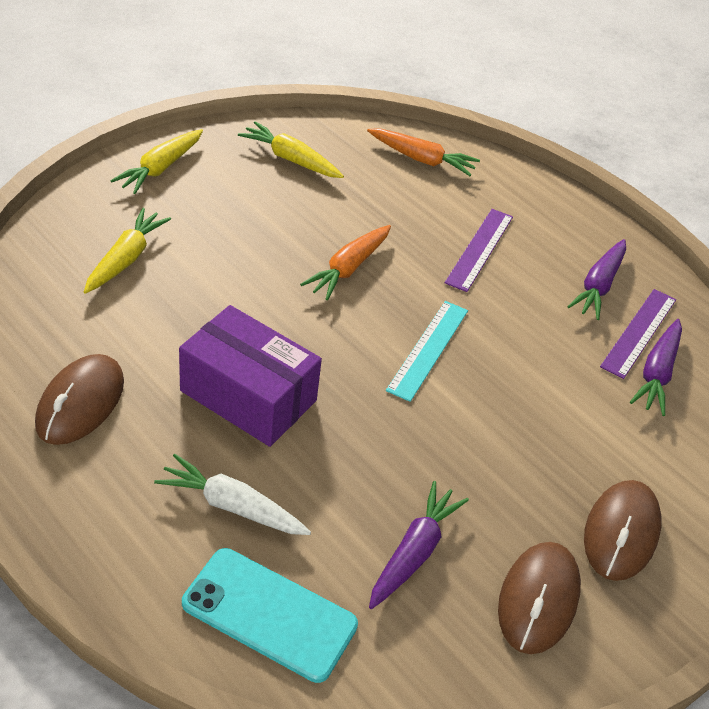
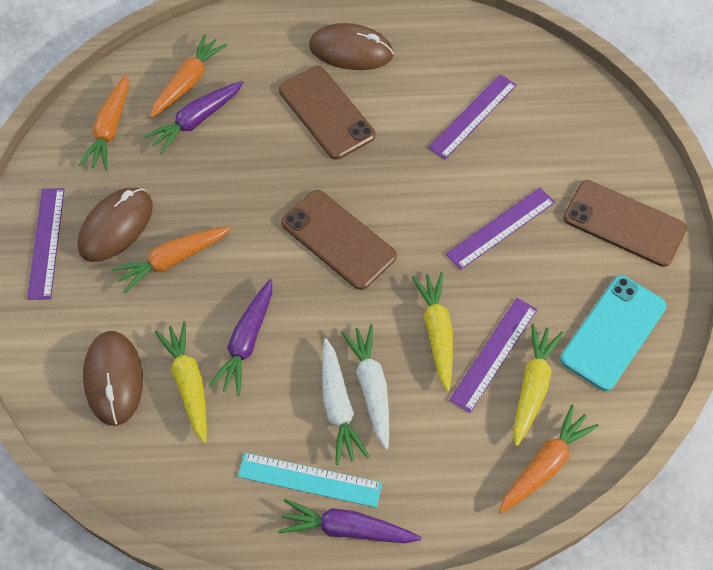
brown phone: 0 -> 3
orange carrot: 2 -> 4
purple box: 1 -> 0
purple ruler: 2 -> 4
white carrot: 1 -> 2

